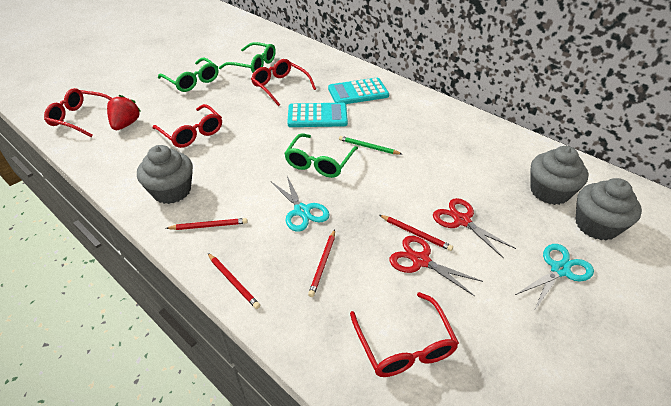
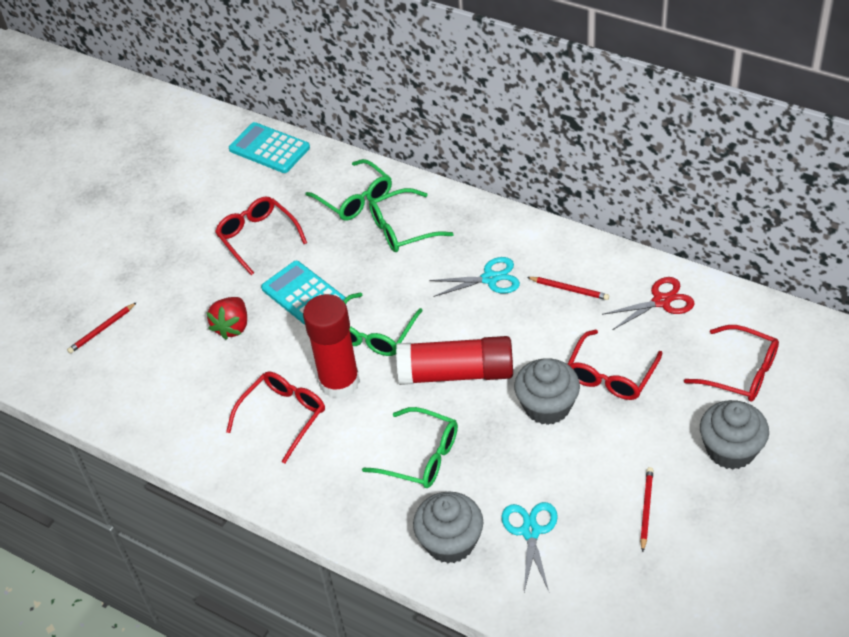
green glasses: 3 -> 4
green pencil: 1 -> 0
red glue stick: 0 -> 2
red pencil: 4 -> 3
red scissors: 2 -> 1

